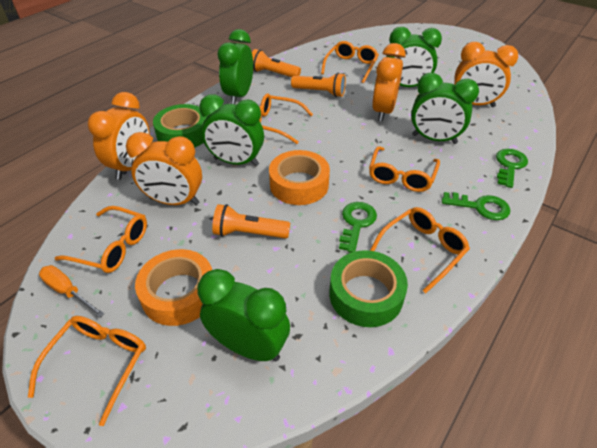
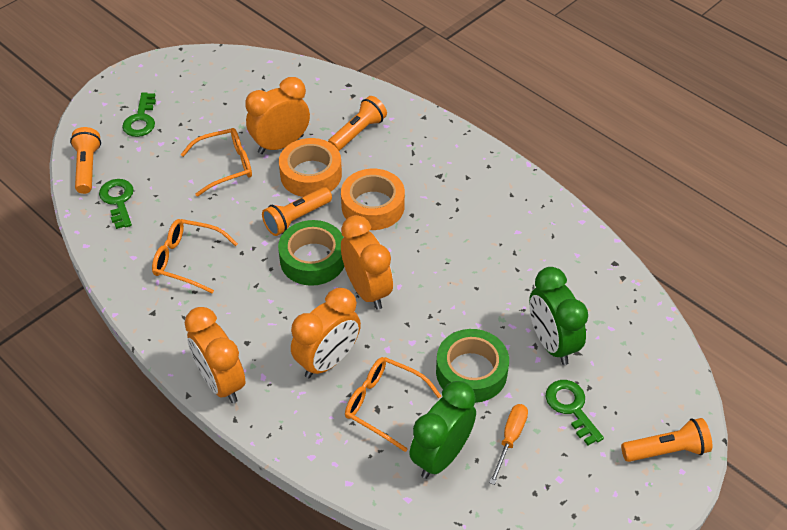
green clock: 5 -> 2
orange flashlight: 3 -> 4
orange glasses: 6 -> 3

